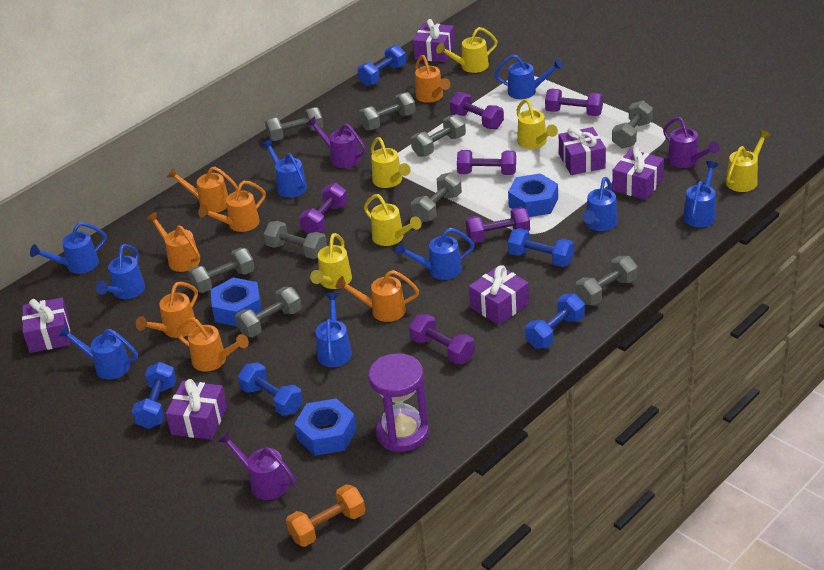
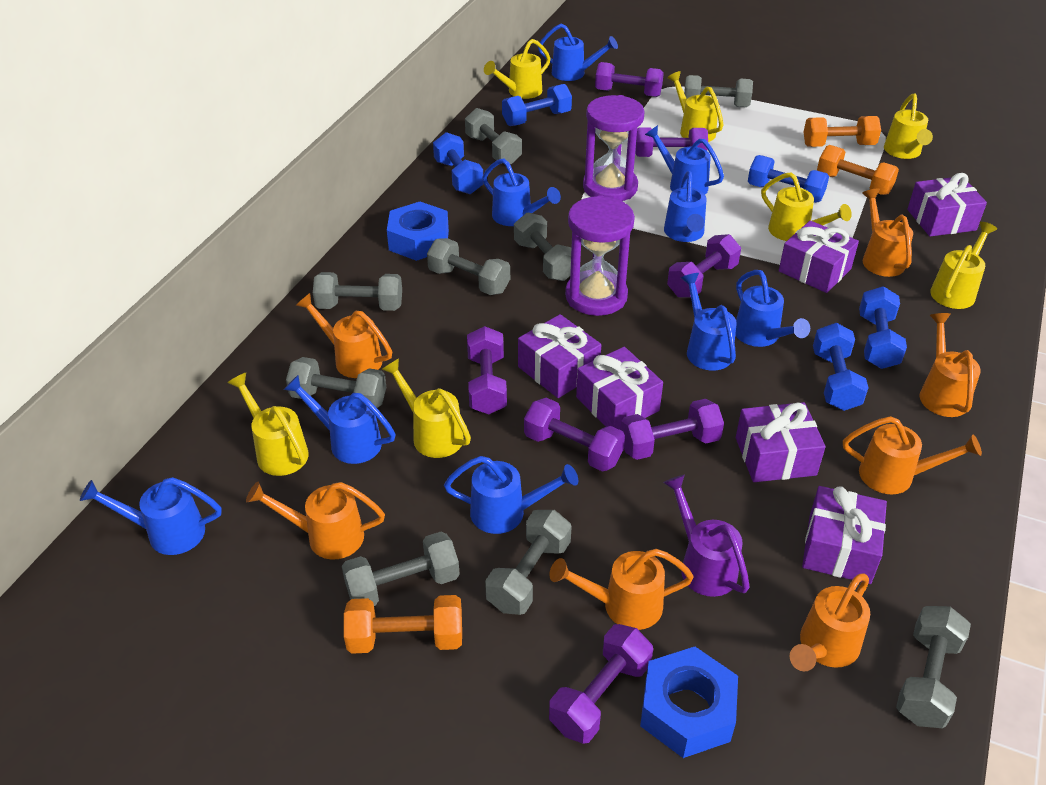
blue nut: 3 -> 2
orange dumbbell: 1 -> 3
purple dumbbell: 6 -> 7
purple hourglass: 1 -> 2
purple watering can: 3 -> 1
yellow watering can: 6 -> 7

